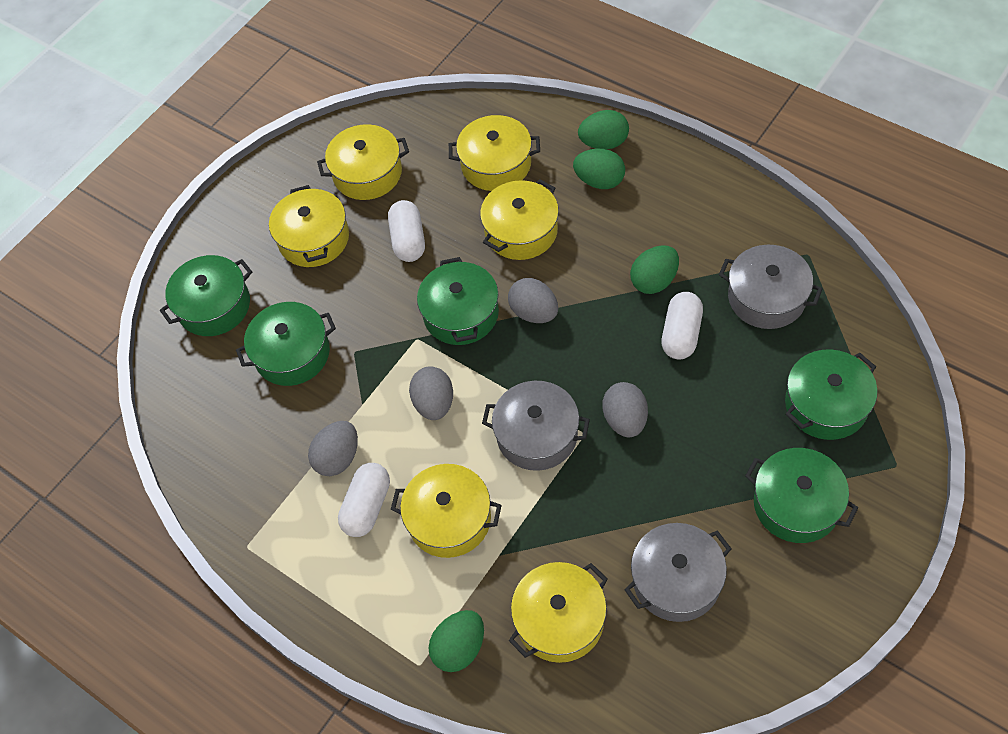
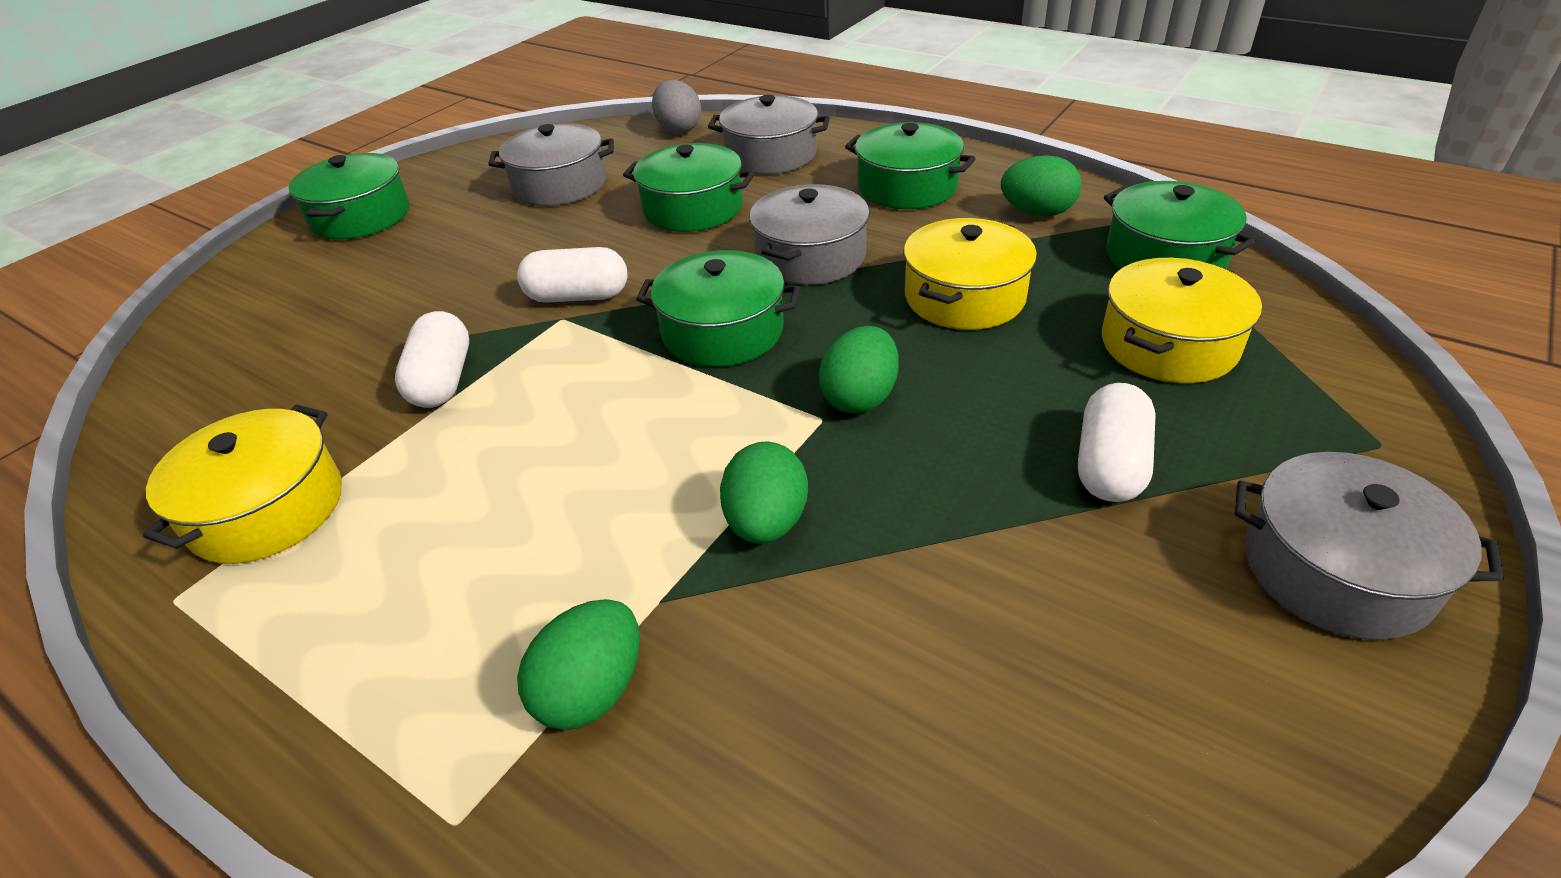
grey egg: 4 -> 1
grey pot: 3 -> 4
yellow pot: 6 -> 3

